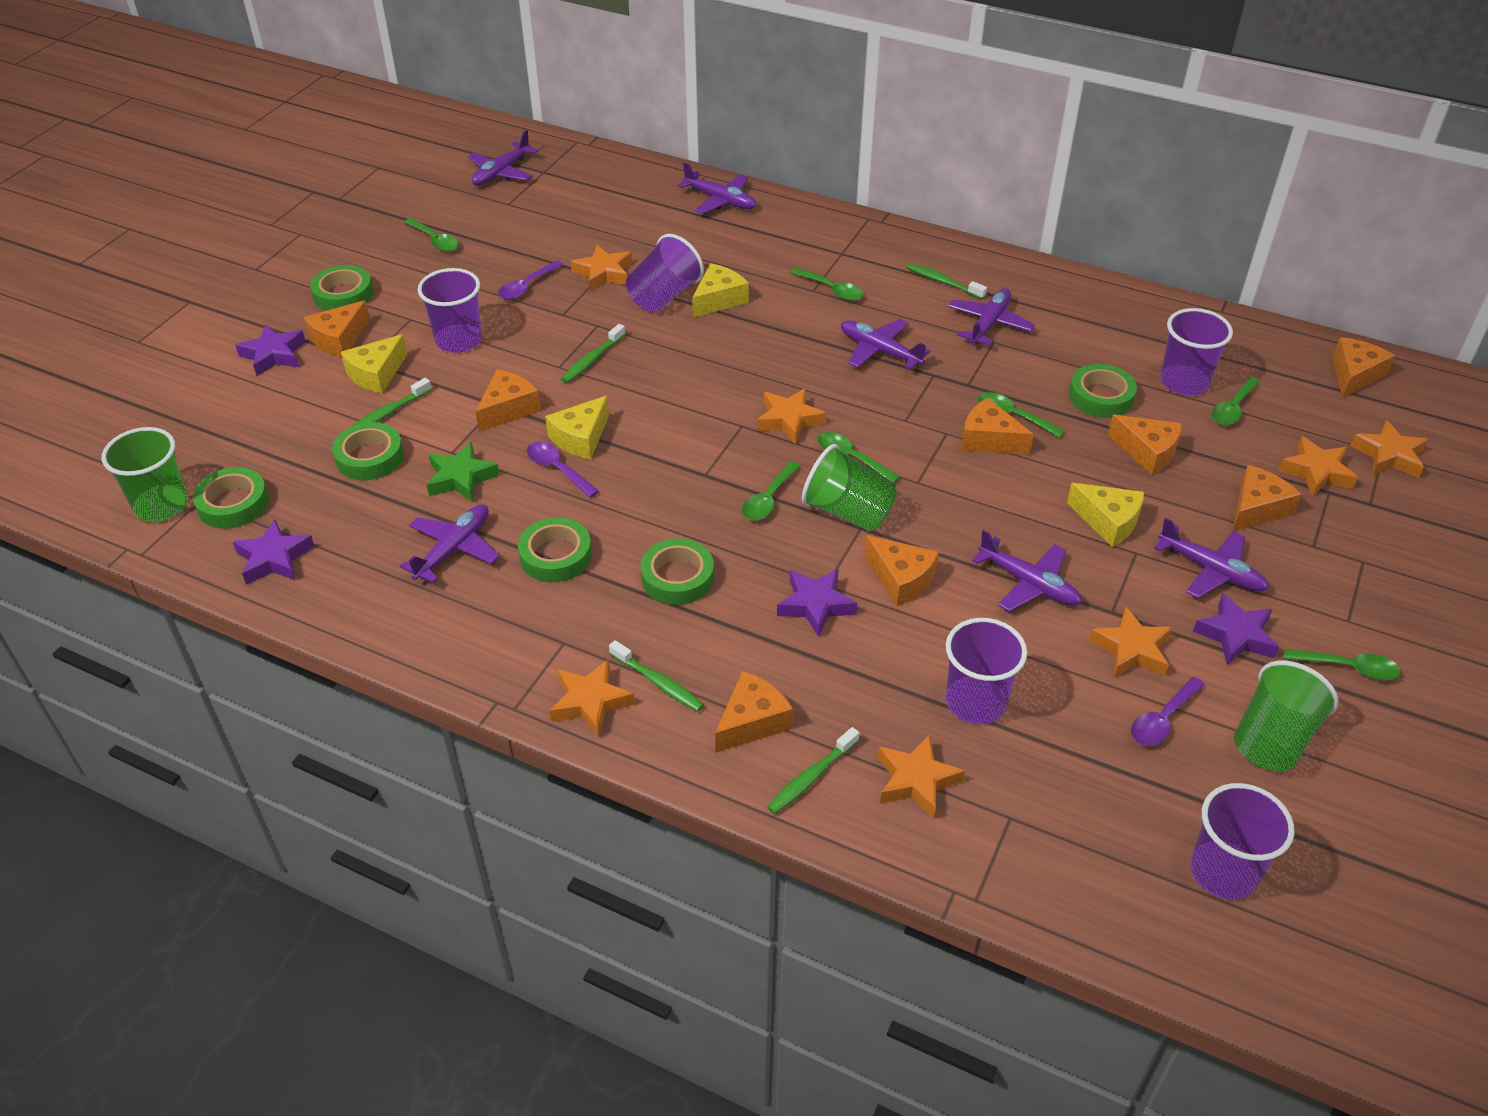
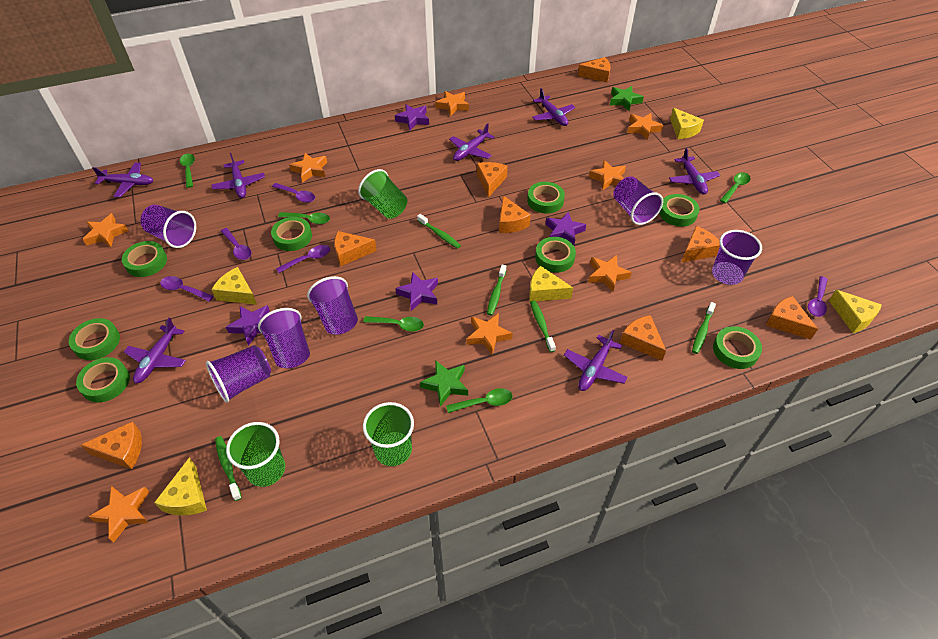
green spoon: 7 -> 5
green star: 1 -> 2
green tape: 6 -> 8
orange star: 7 -> 8
purple cup: 5 -> 6
purple spoon: 3 -> 5
yellow cheese: 4 -> 5

